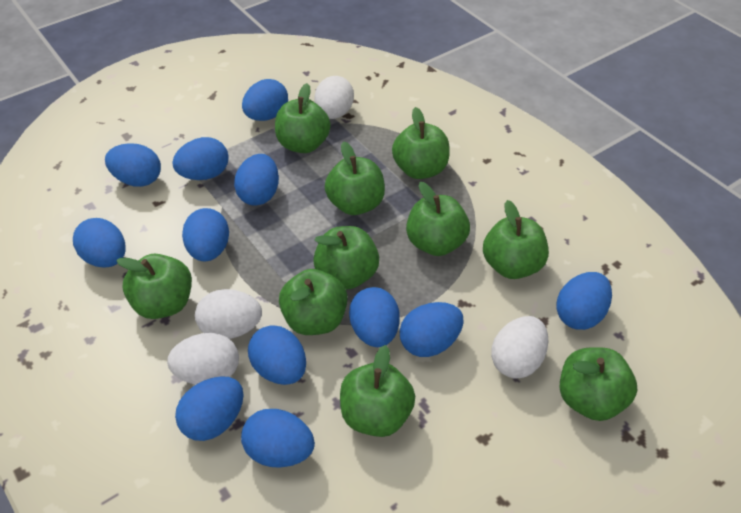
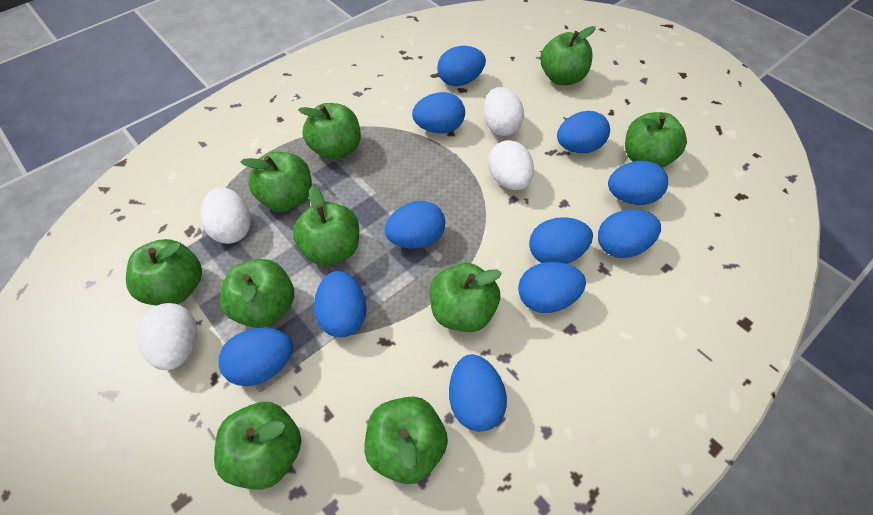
blue egg: 12 -> 11

